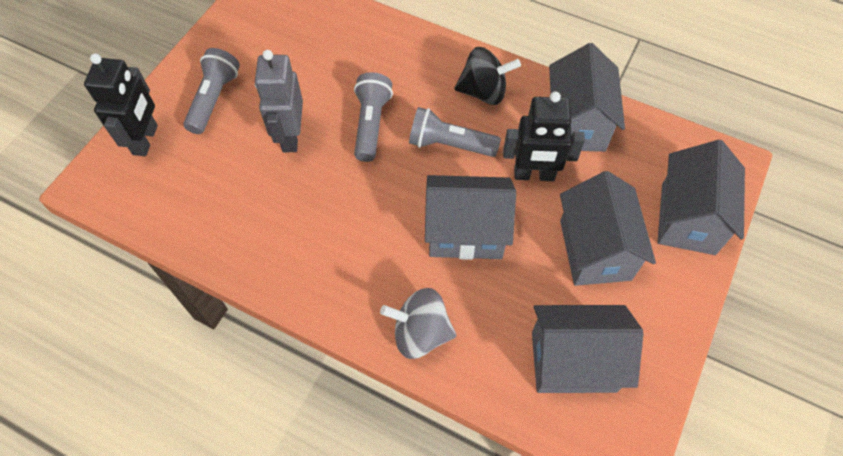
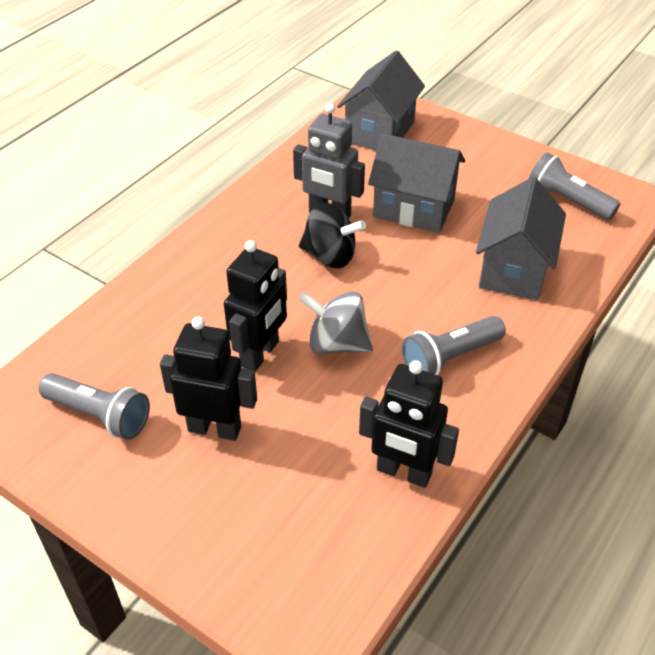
black robot: 2 -> 3
grey house: 5 -> 3

